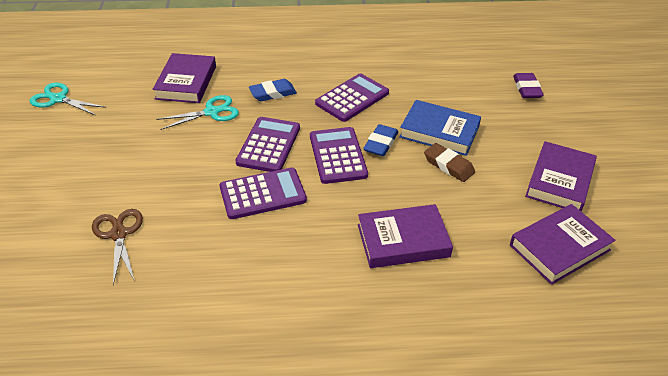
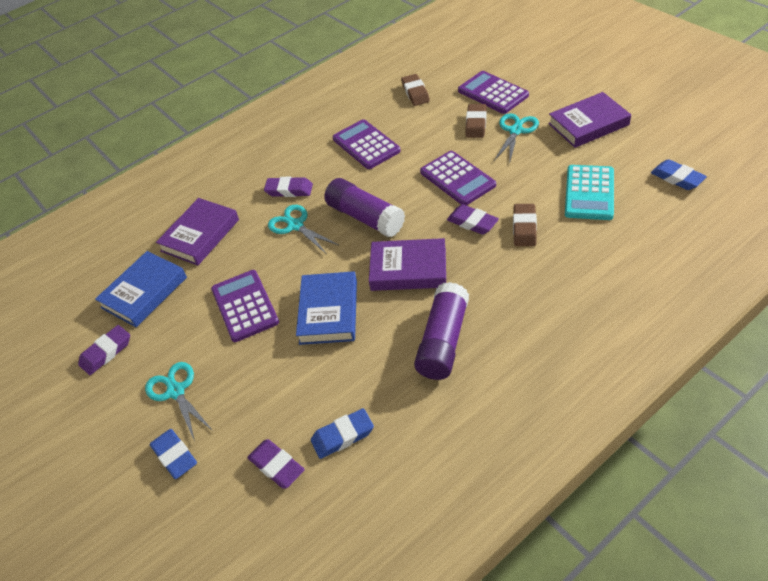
blue book: 1 -> 2
blue eraser: 2 -> 3
brown eraser: 1 -> 3
brown scissors: 1 -> 0
purple book: 4 -> 3
purple eraser: 1 -> 4
purple glue stick: 0 -> 2
turquoise calculator: 0 -> 1
turquoise scissors: 2 -> 3

